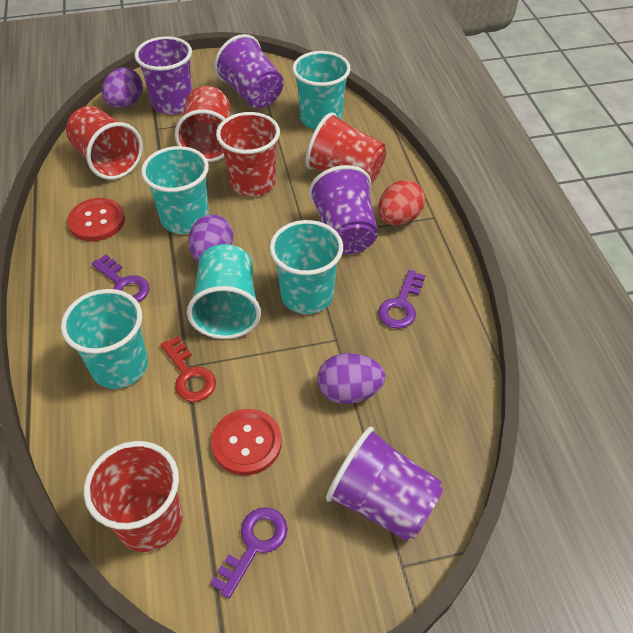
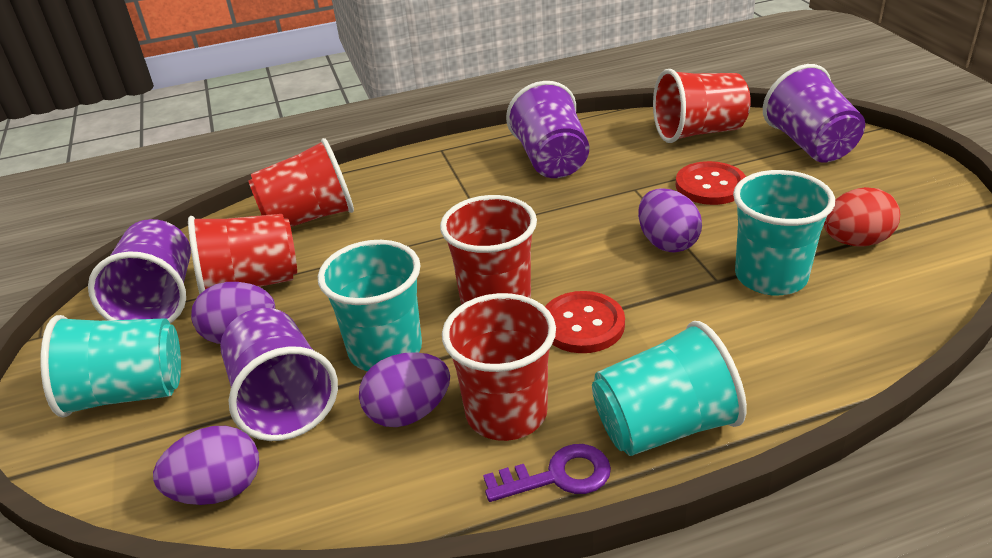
purple egg: 3 -> 4
purple key: 3 -> 1
red key: 1 -> 0
turquoise cup: 5 -> 4

